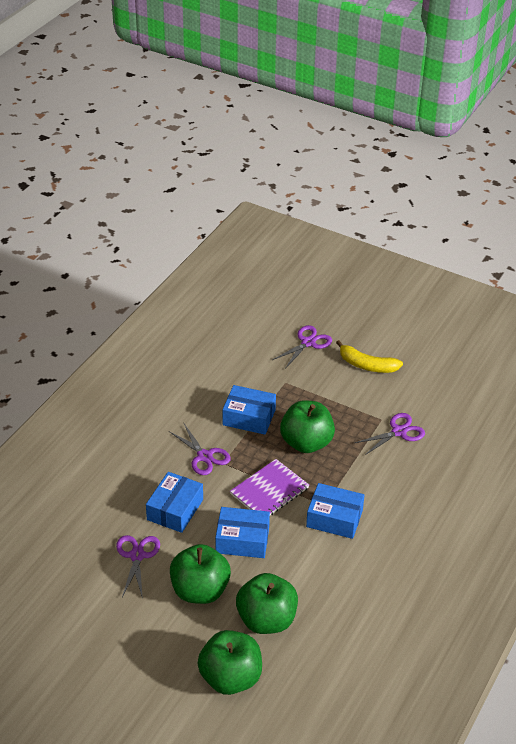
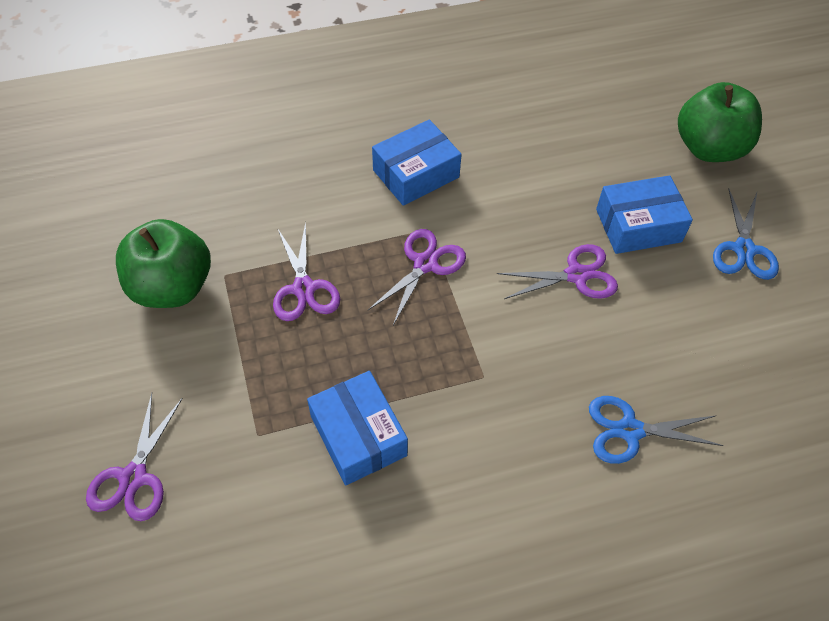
blue box: 4 -> 3
blue scissors: 0 -> 2
green apple: 4 -> 2
purple notebook: 1 -> 0
yellow banana: 1 -> 0

